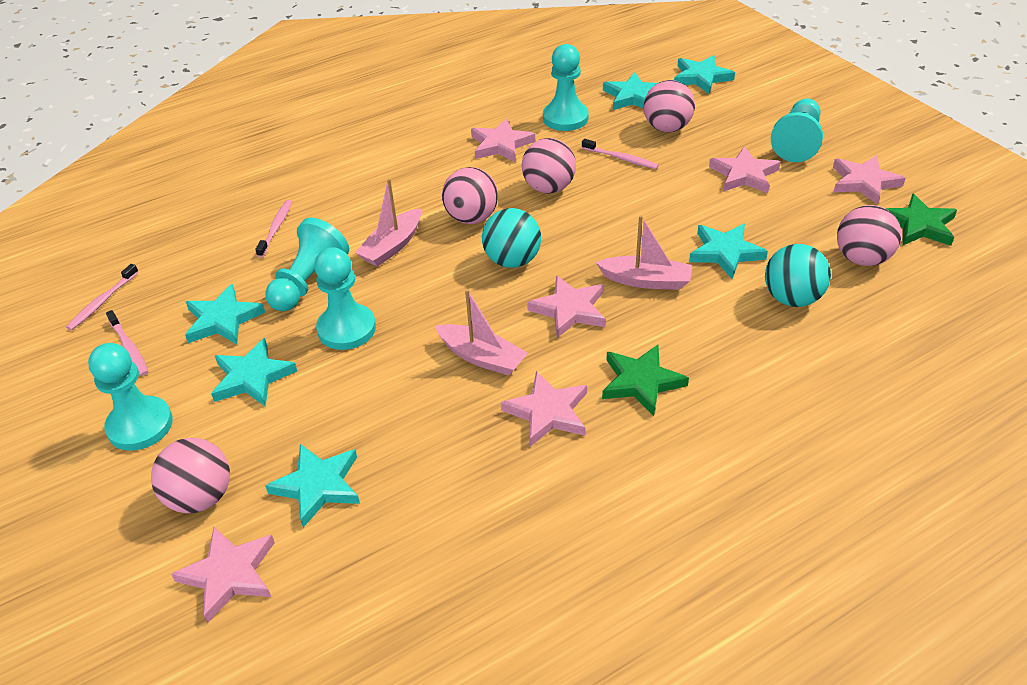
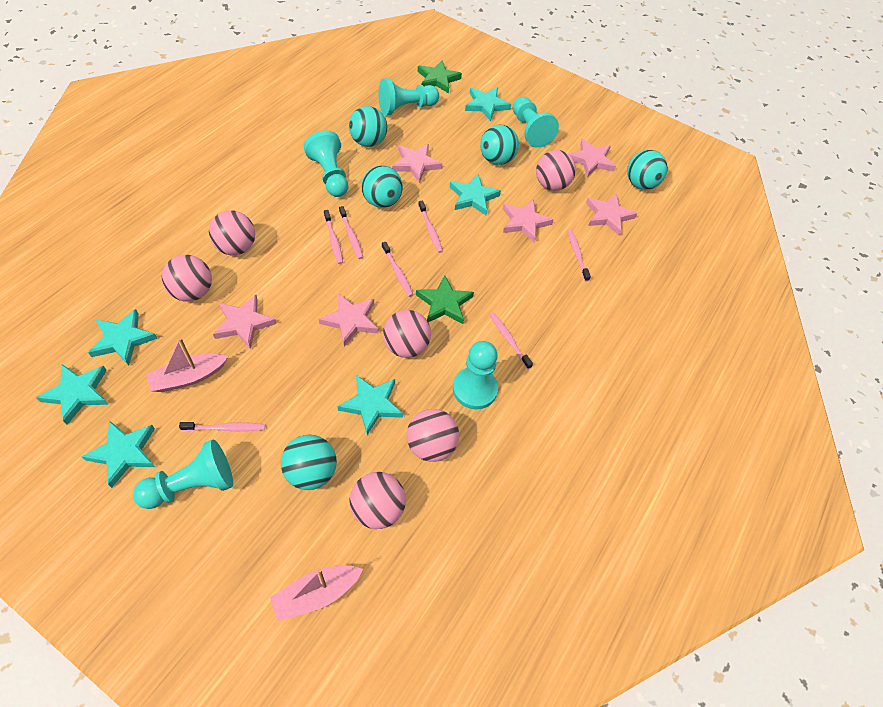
pink ball: 5 -> 6
pink boat: 3 -> 2
pink toothbrush: 4 -> 7
turquoise ball: 2 -> 5

